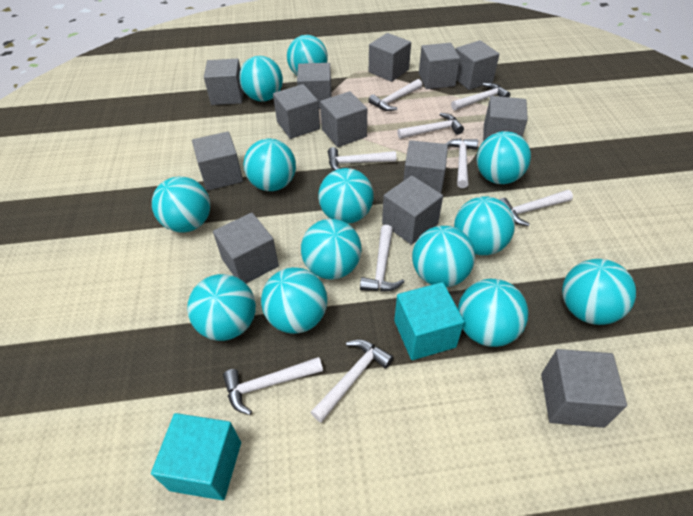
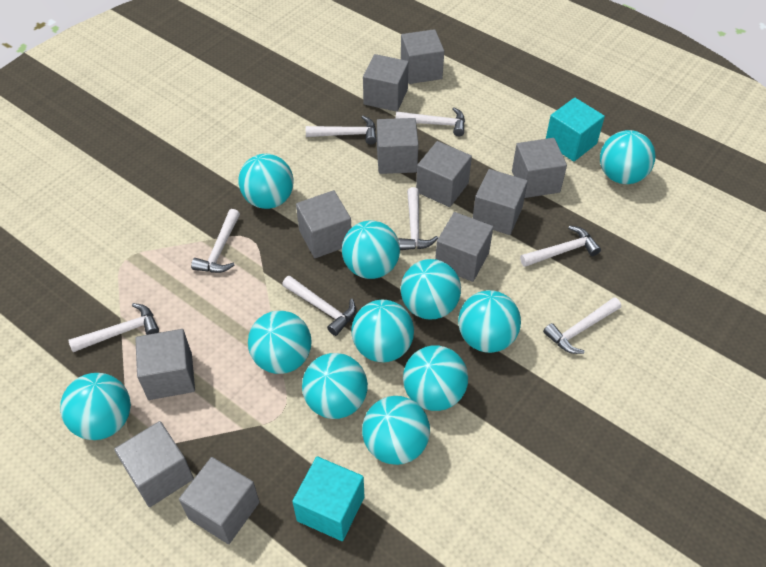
grey cube: 13 -> 11
turquoise ball: 13 -> 11
white hammer: 9 -> 8

